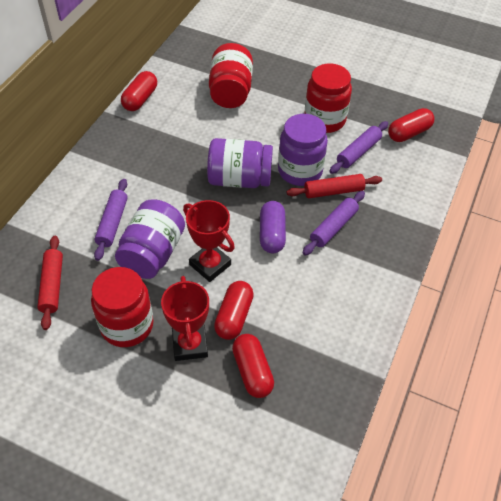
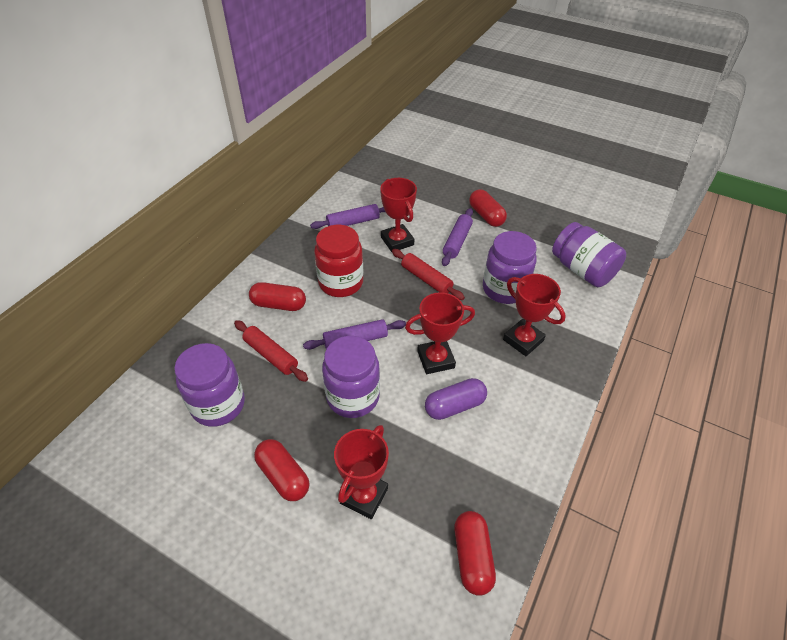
purple jar: 3 -> 4
red jar: 3 -> 1
red trophy: 2 -> 4

